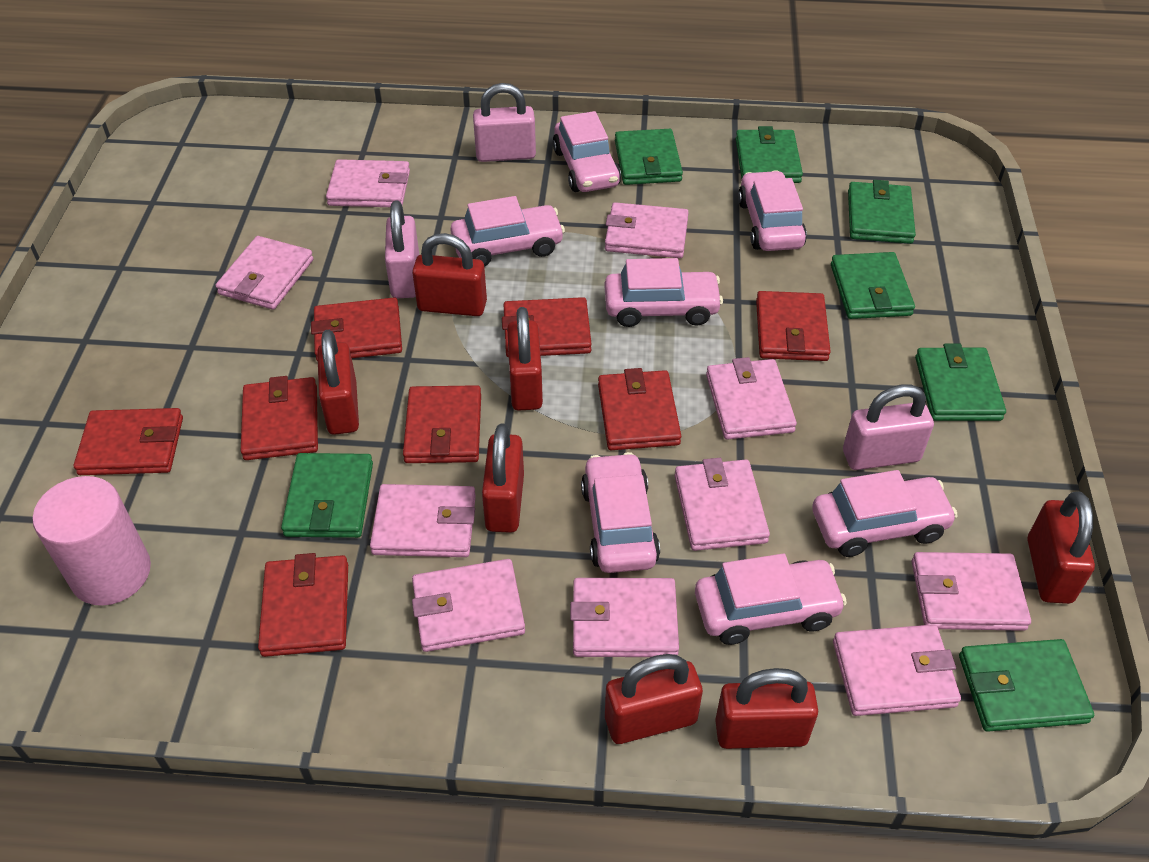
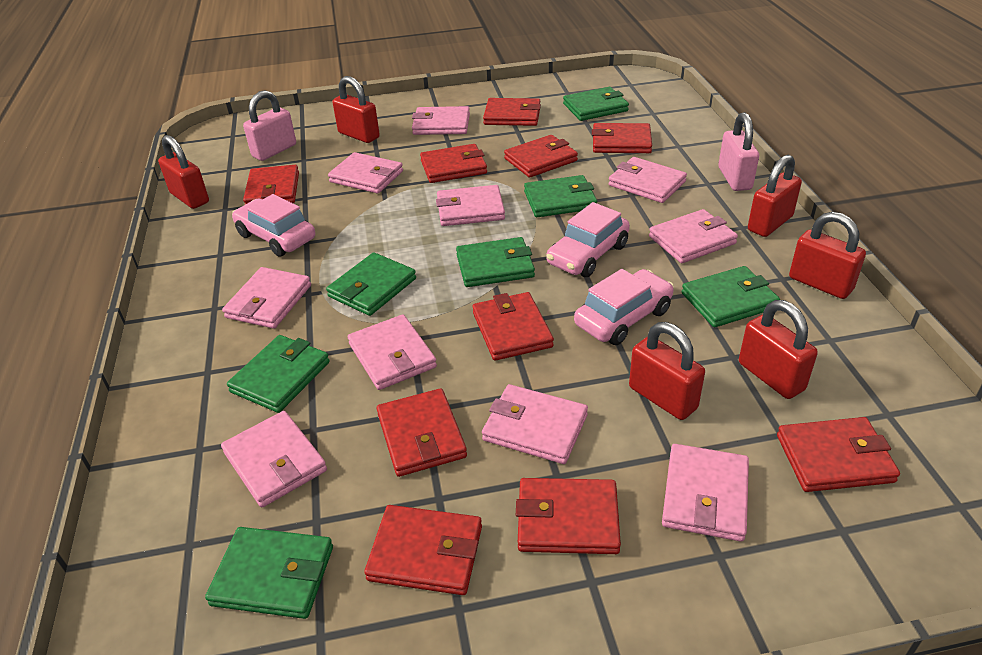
pink car: 7 -> 3
pink cylinder: 1 -> 0
pink padlock: 3 -> 2
red padlock: 7 -> 6
red wallet: 8 -> 10

